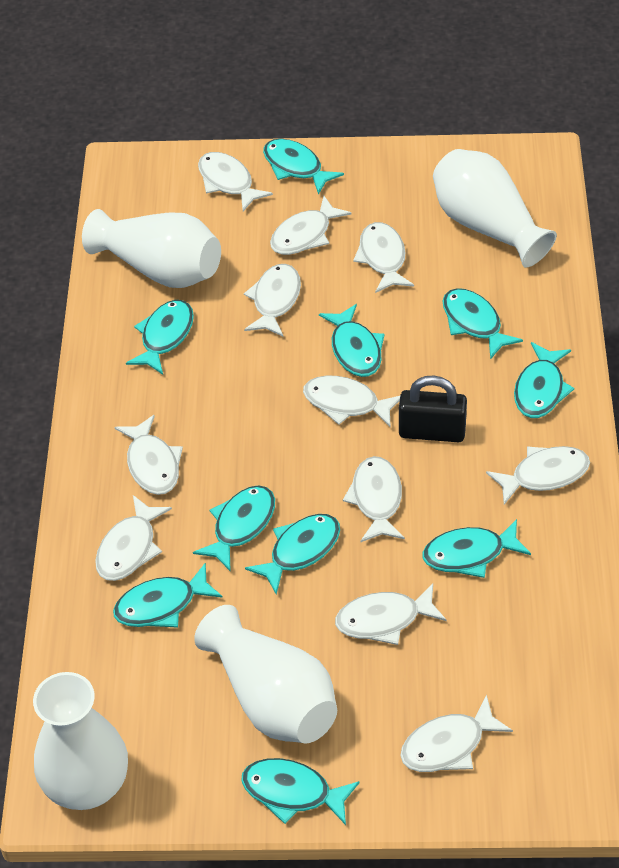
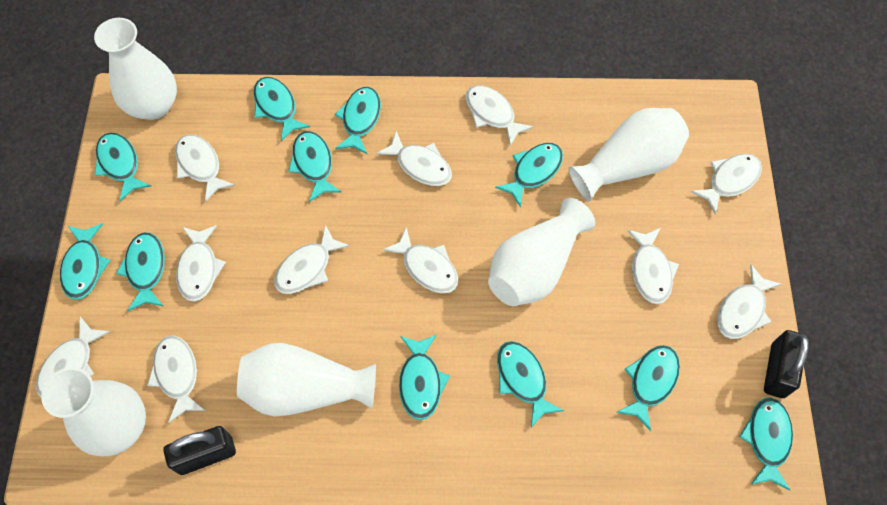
black padlock: 1 -> 2
turquoise fish: 10 -> 11
white vase: 4 -> 5

